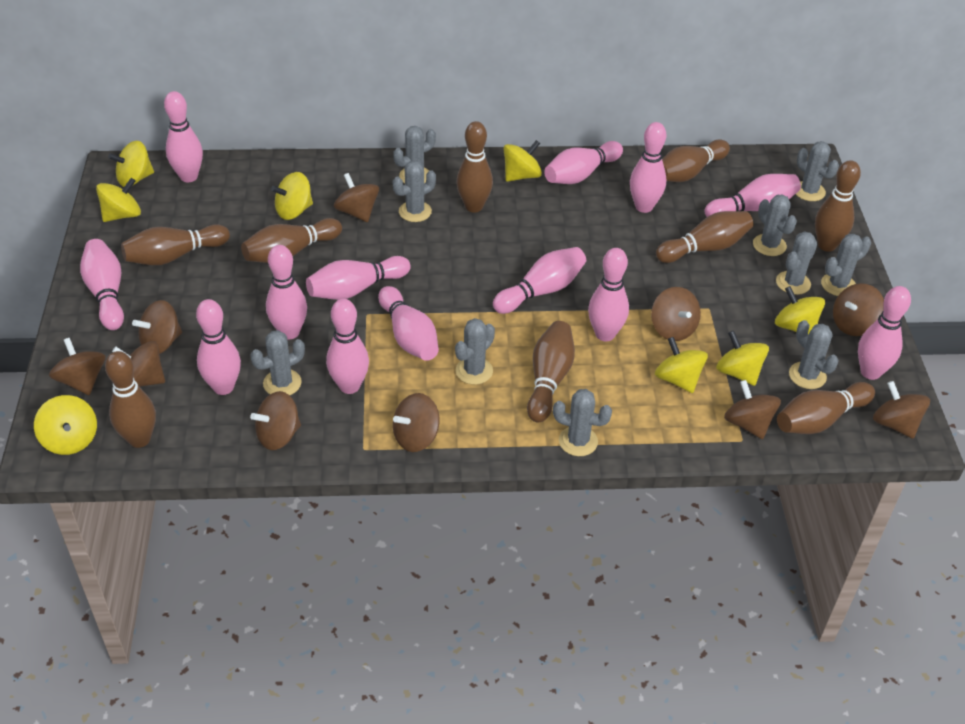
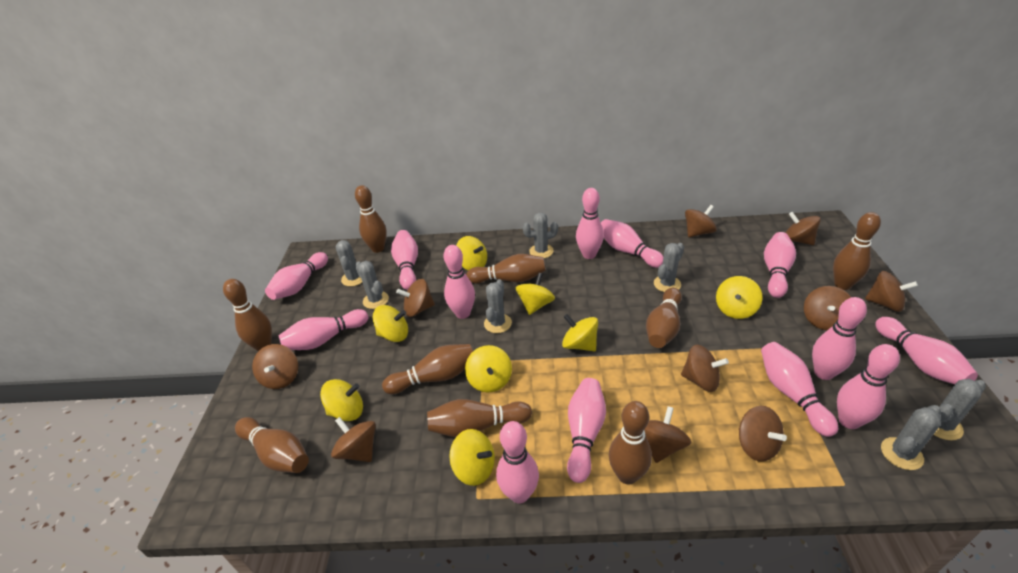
grey cactus: 10 -> 7

